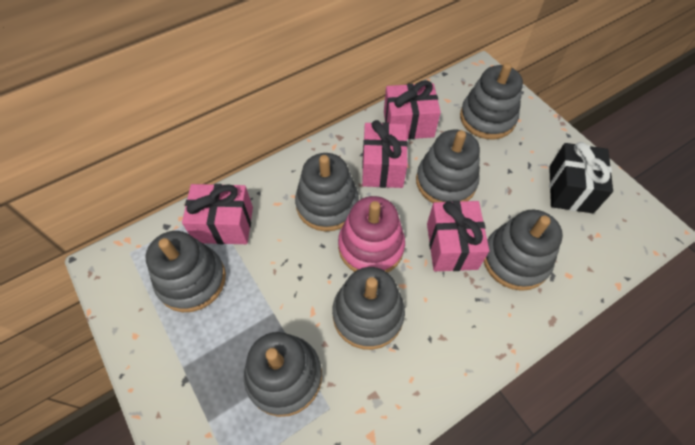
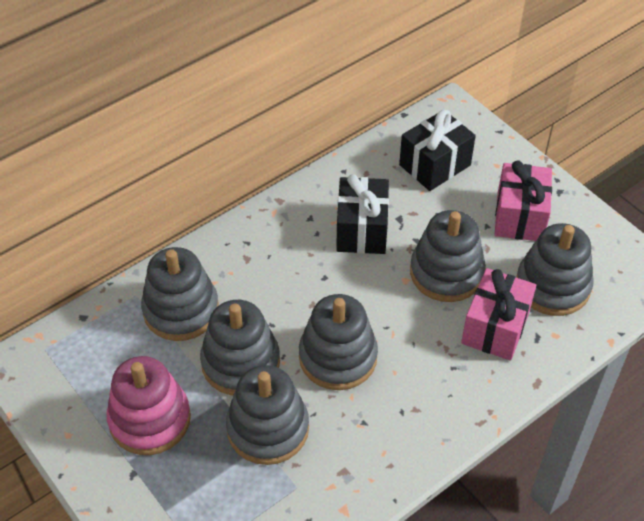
black gift: 1 -> 2
grey stacking toy: 7 -> 6
pink gift: 4 -> 2

